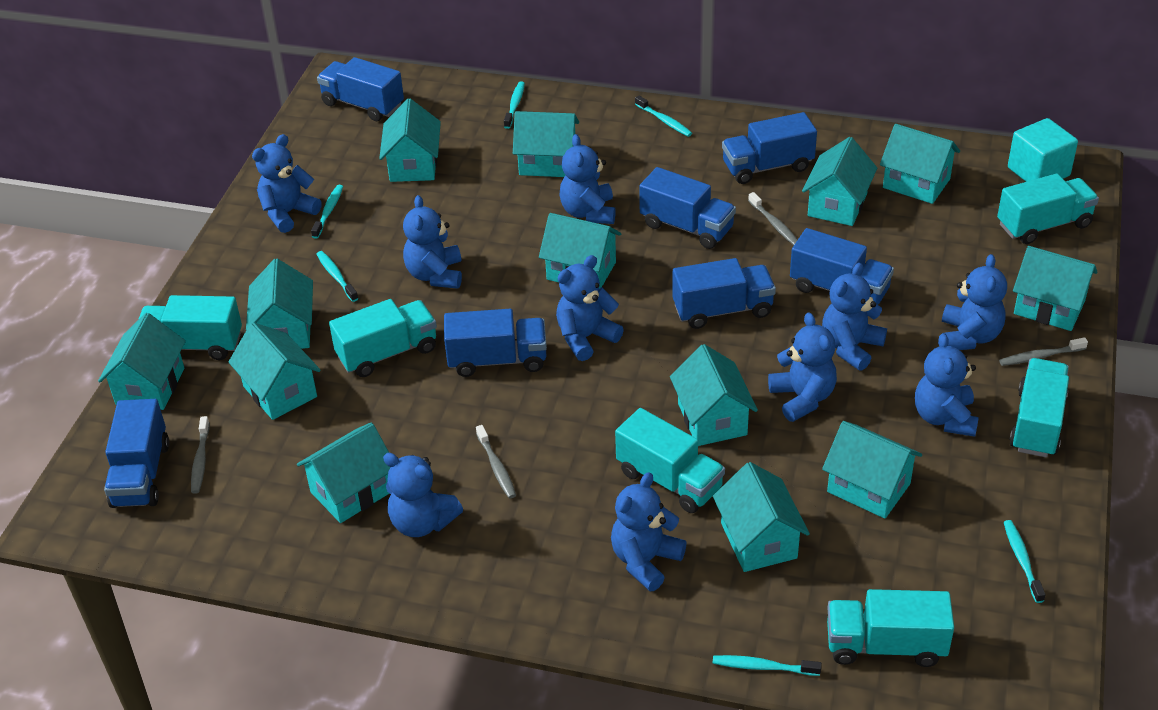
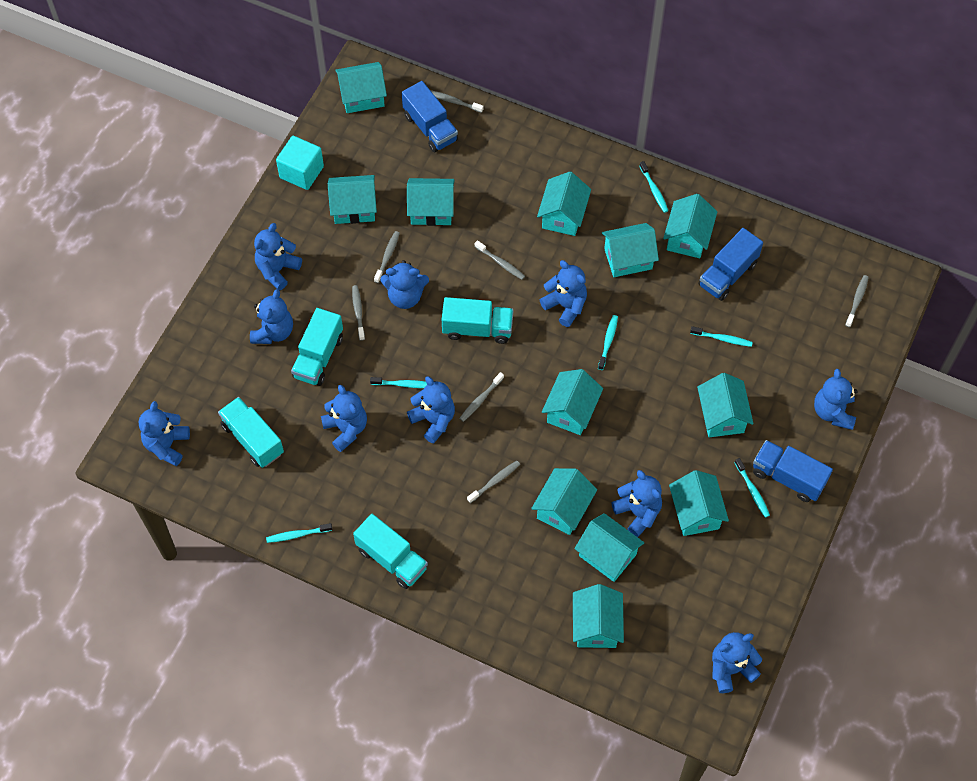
blue truck: 7 -> 3
grey toothbrush: 4 -> 7
turquoise house: 13 -> 12
turquoise truck: 6 -> 4

